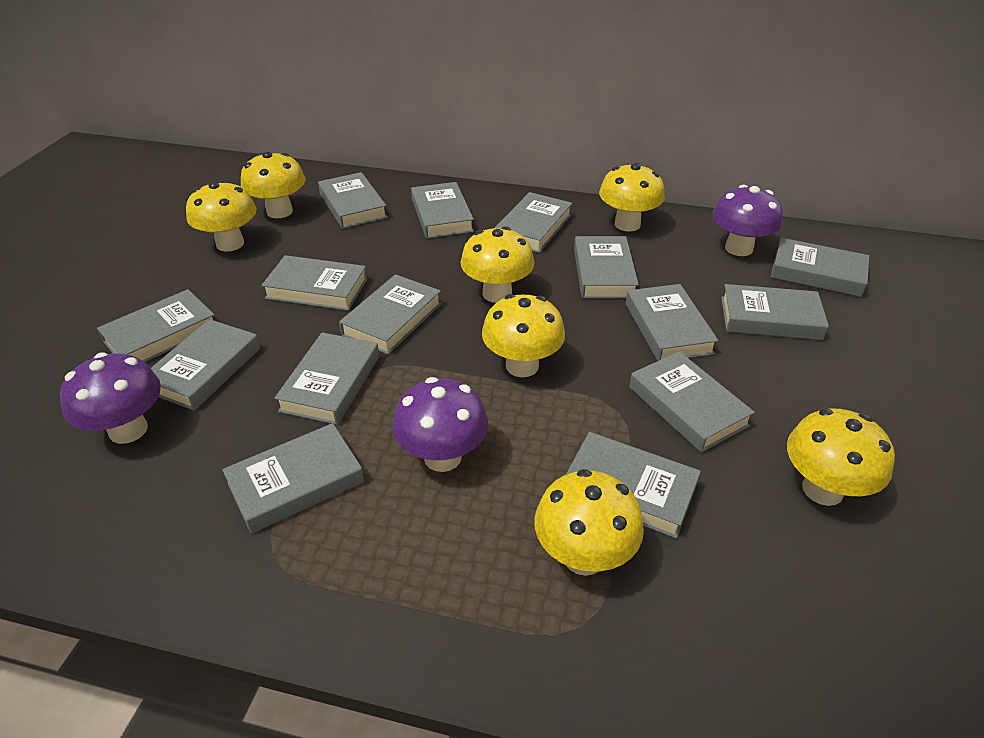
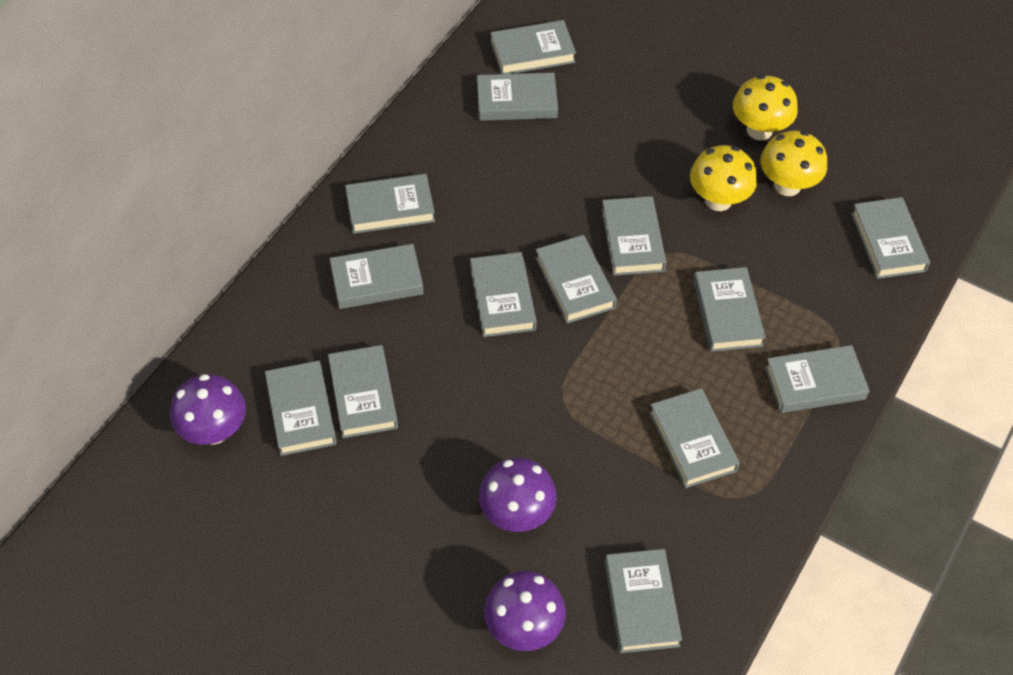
grey book: 15 -> 14
yellow mushroom: 7 -> 3

